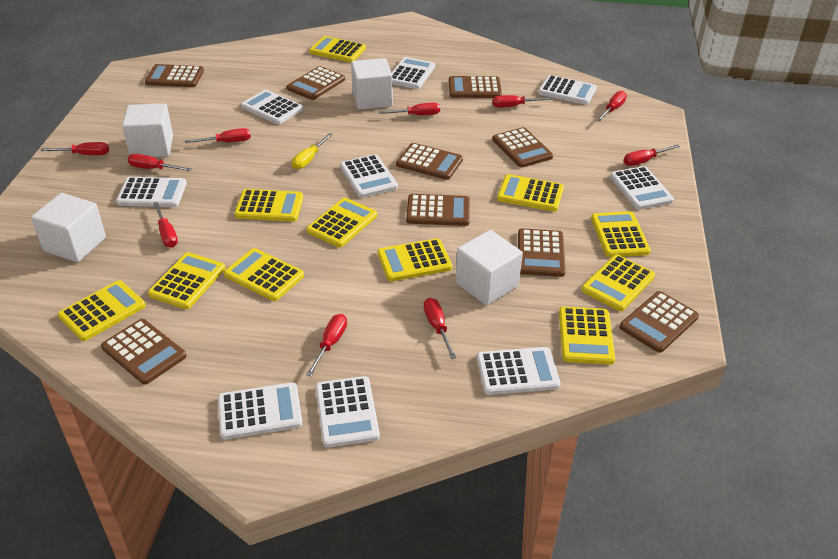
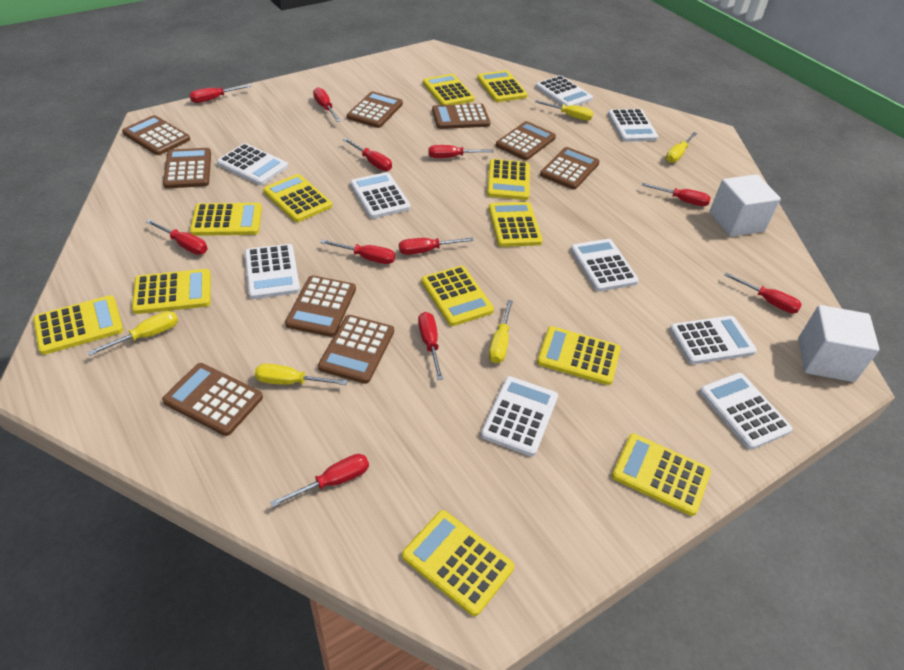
red screwdriver: 10 -> 11
white cube: 4 -> 2
yellow calculator: 11 -> 12
yellow screwdriver: 1 -> 5

